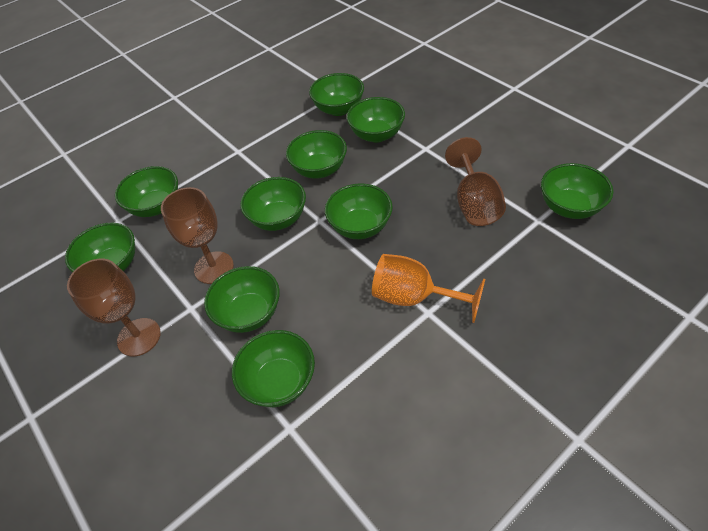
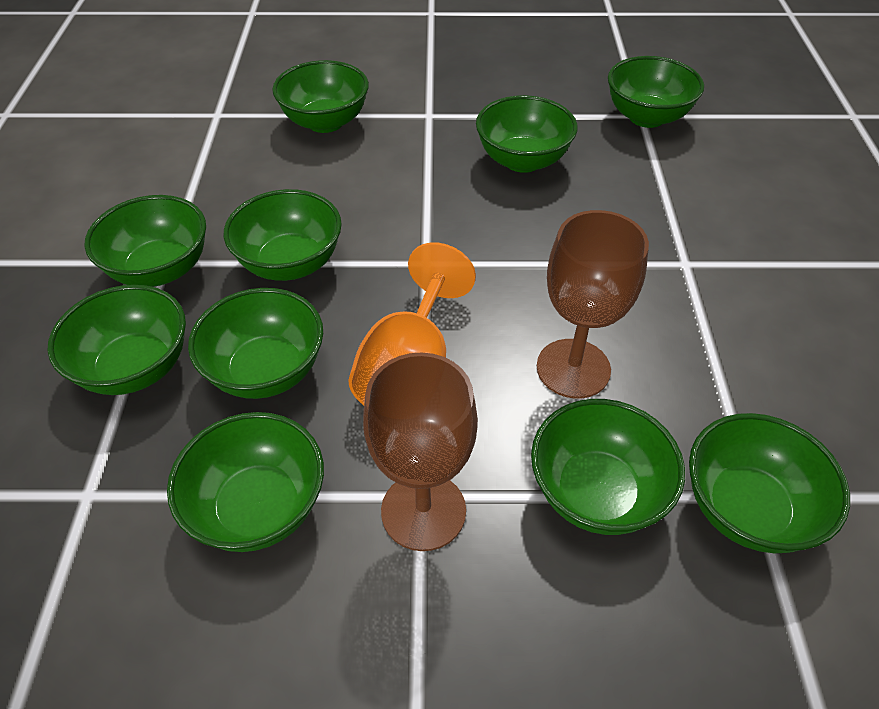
brown goblet: 3 -> 2

